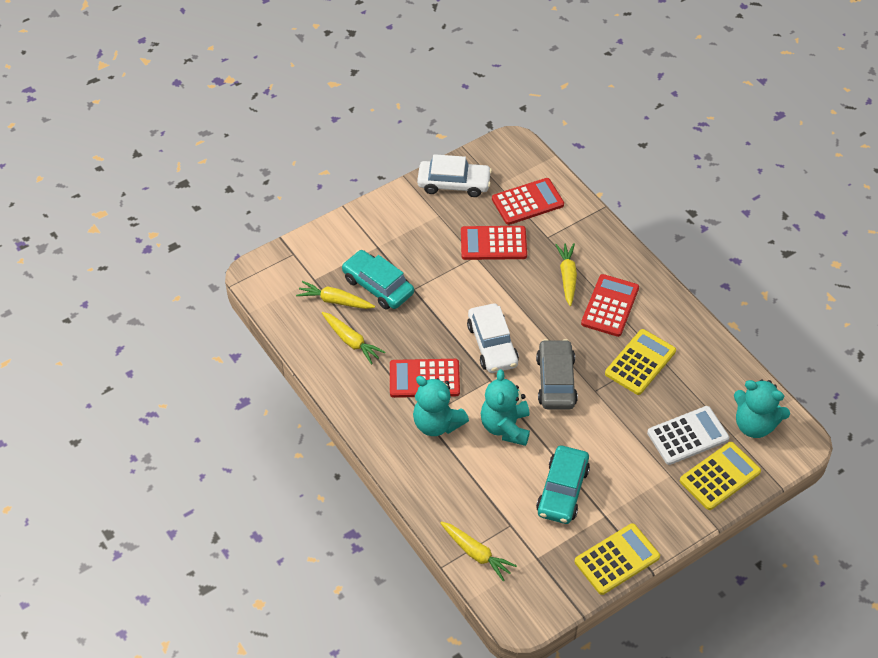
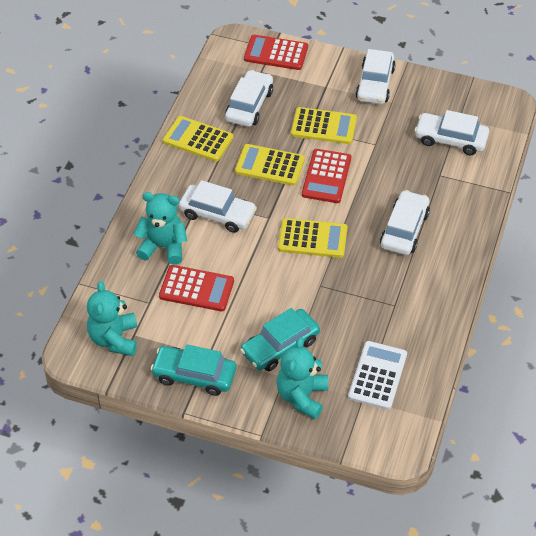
grey car: 1 -> 0
red calculator: 4 -> 3
white car: 2 -> 5
yellow calculator: 3 -> 4
yellow carrot: 4 -> 0

